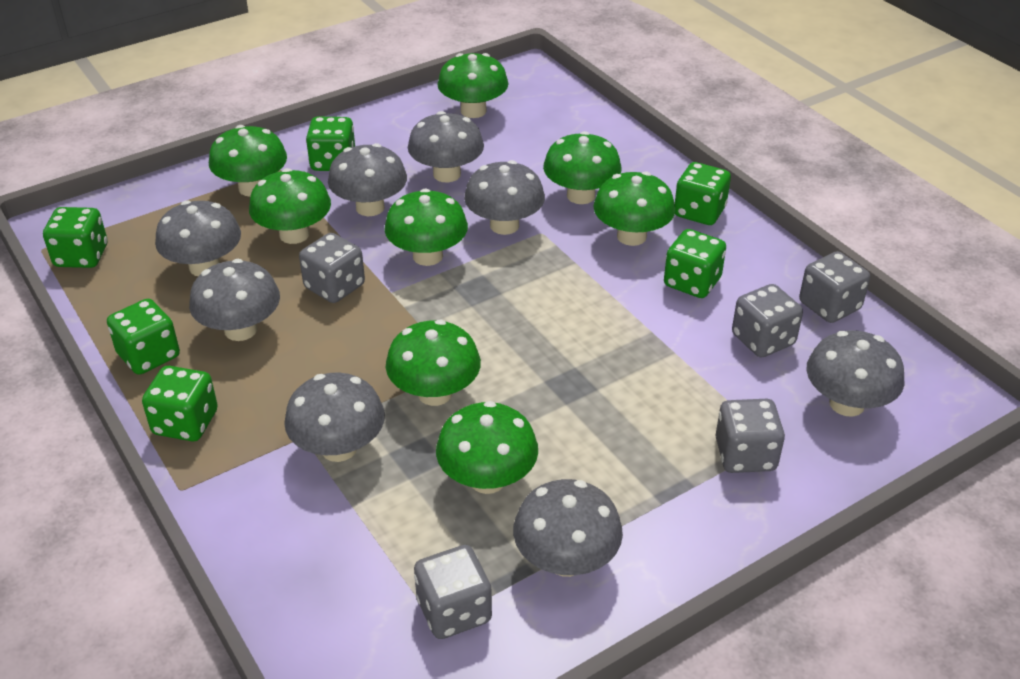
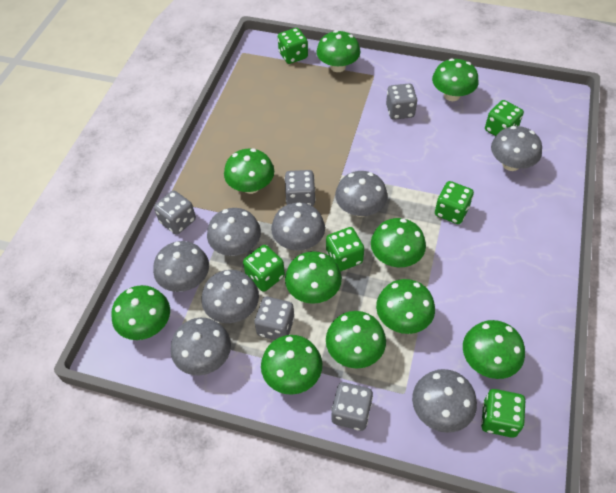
green mushroom: 8 -> 10

